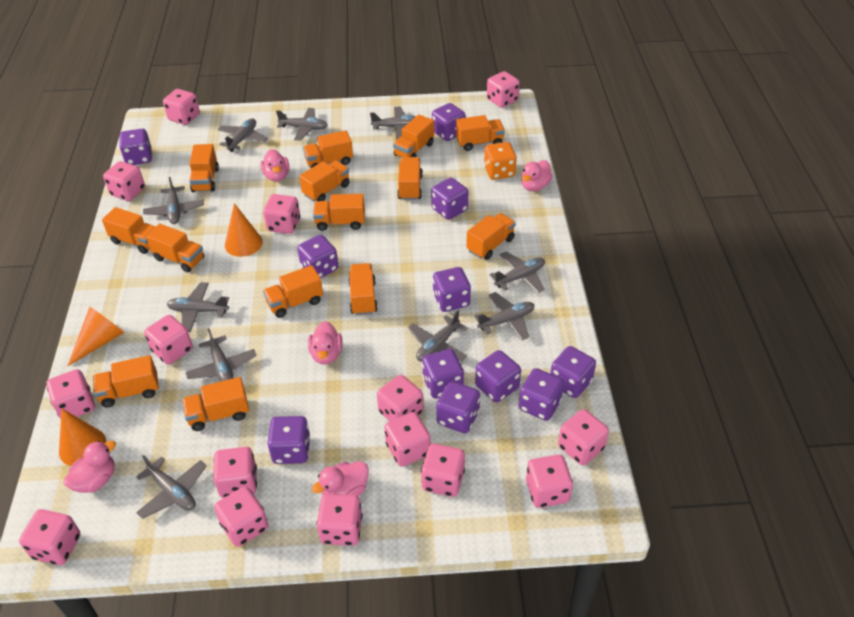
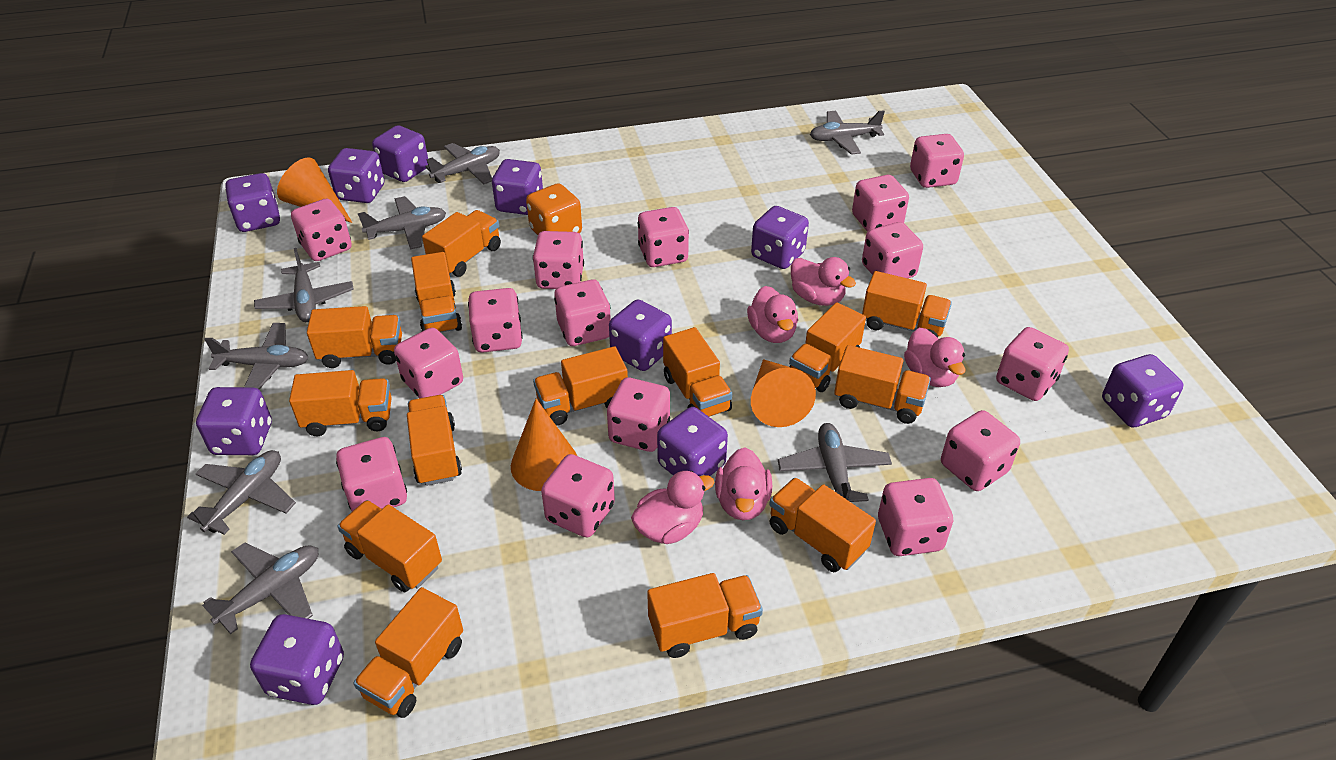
grey plane: 10 -> 8
purple dice: 11 -> 10

